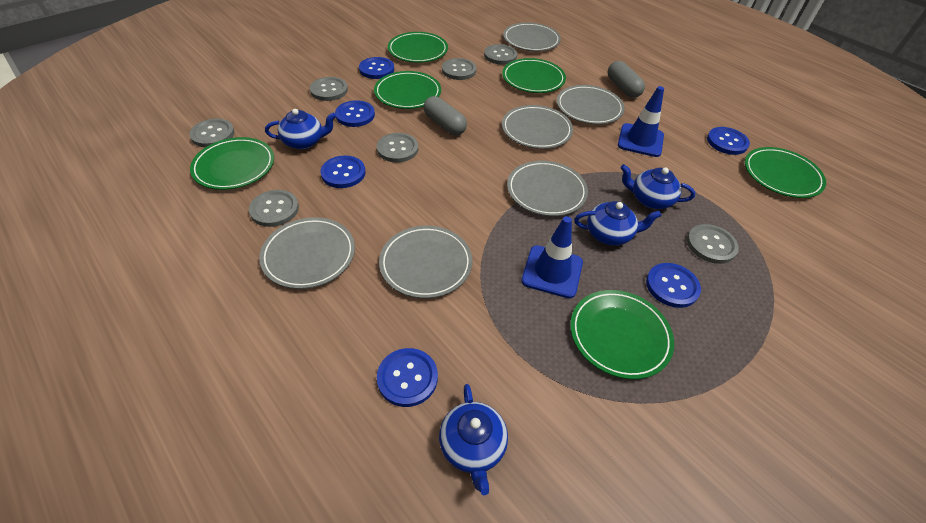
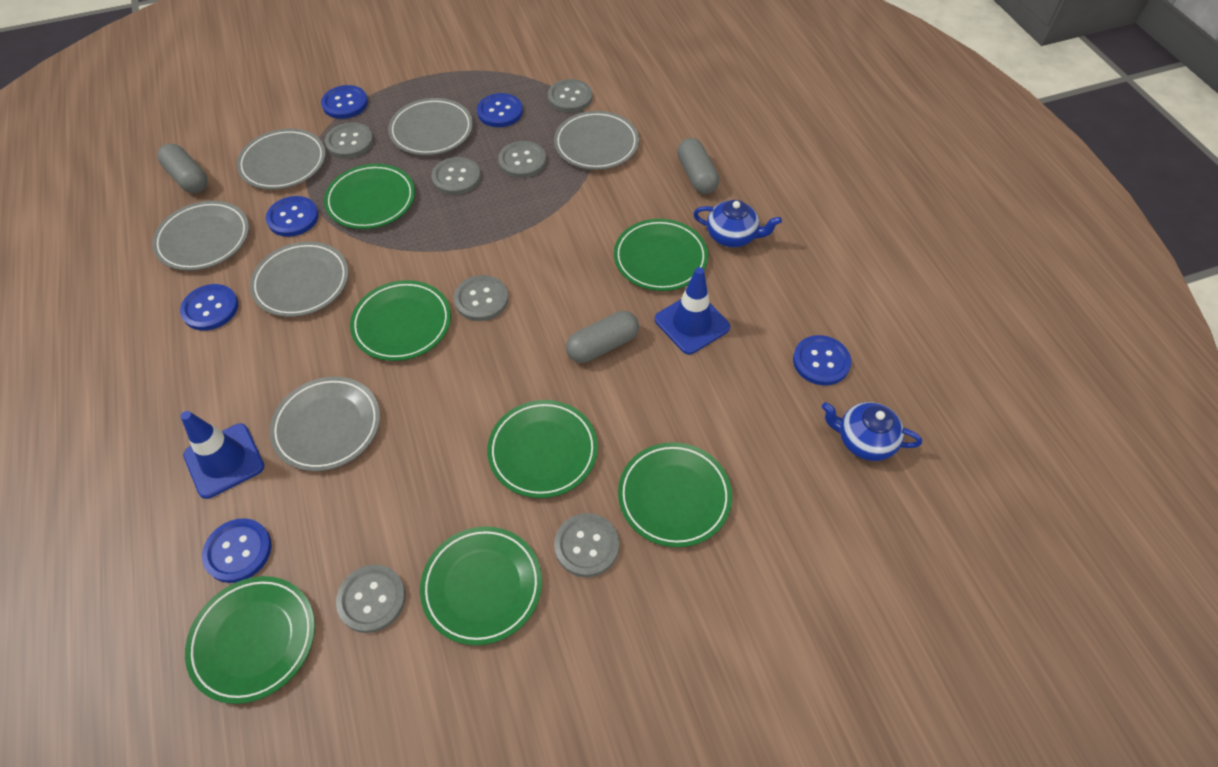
blue teapot: 4 -> 2
green plate: 6 -> 7
grey capsule: 2 -> 3

